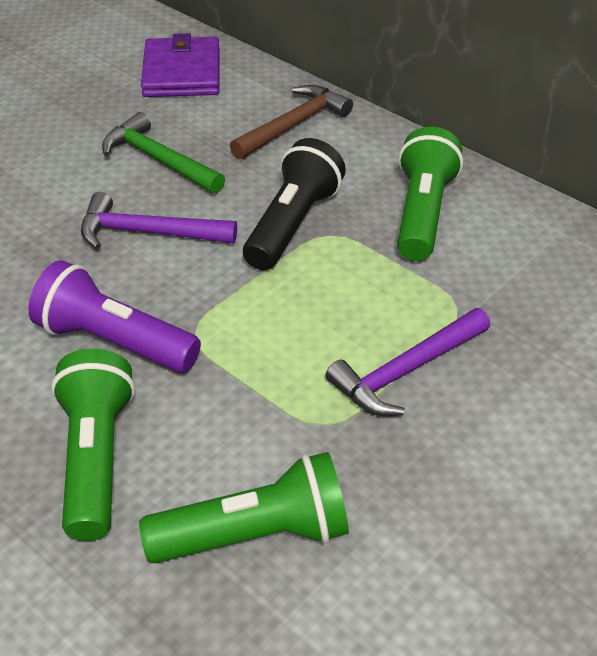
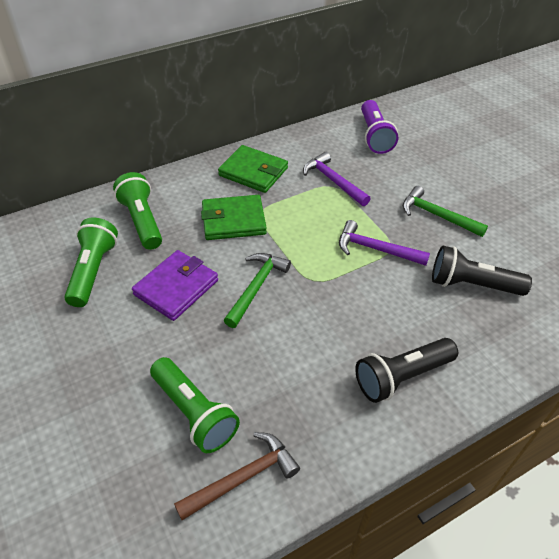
black flashlight: 1 -> 2
green hammer: 1 -> 2
green wallet: 0 -> 2

